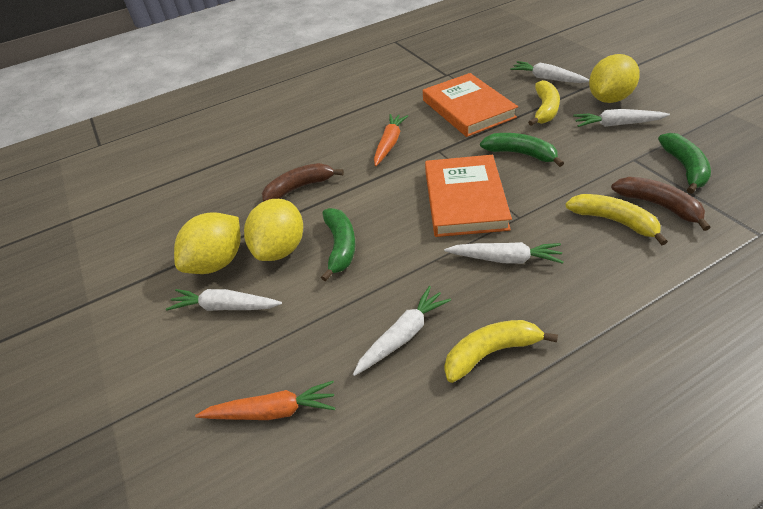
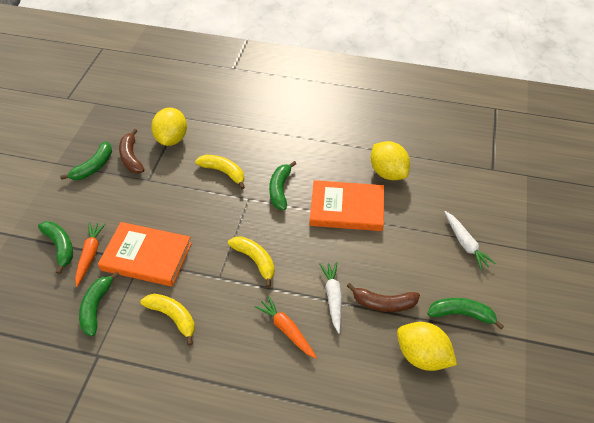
green banana: 3 -> 5
white carrot: 5 -> 2

